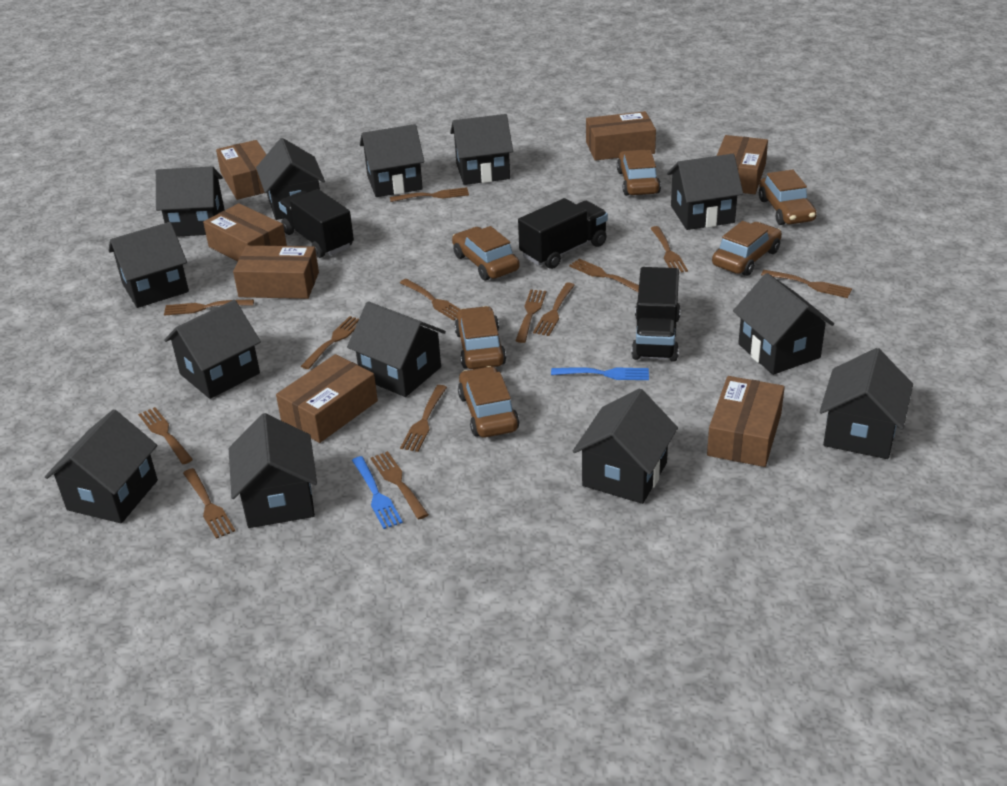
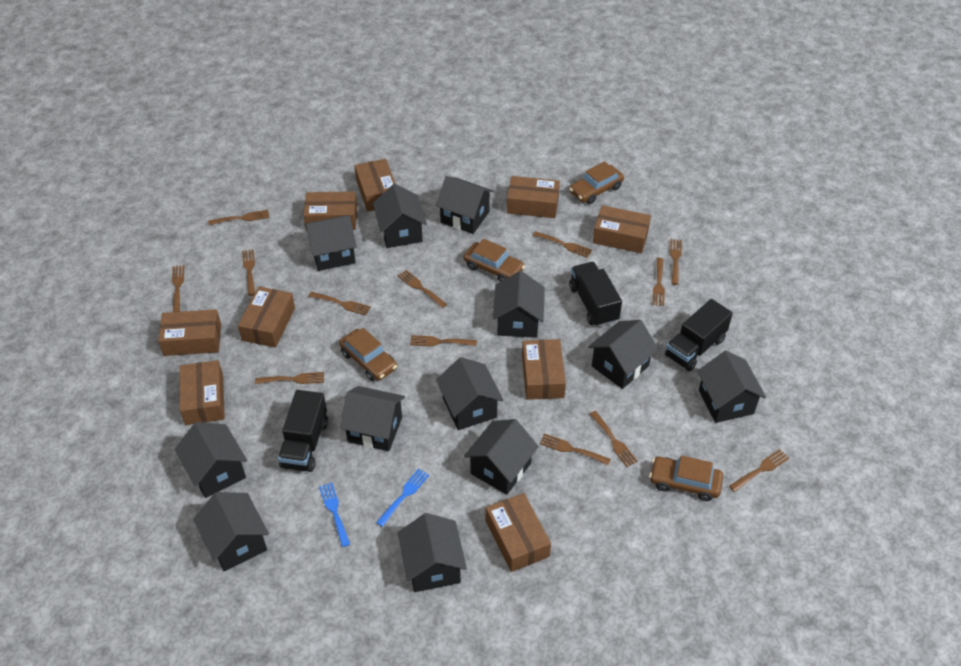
black house: 13 -> 12
brown box: 7 -> 9
brown car: 6 -> 4

